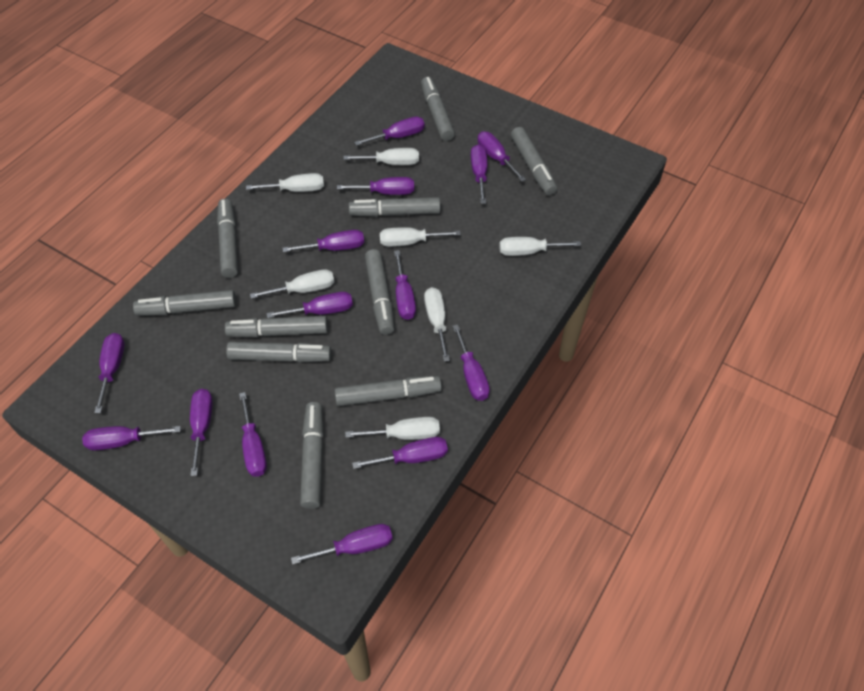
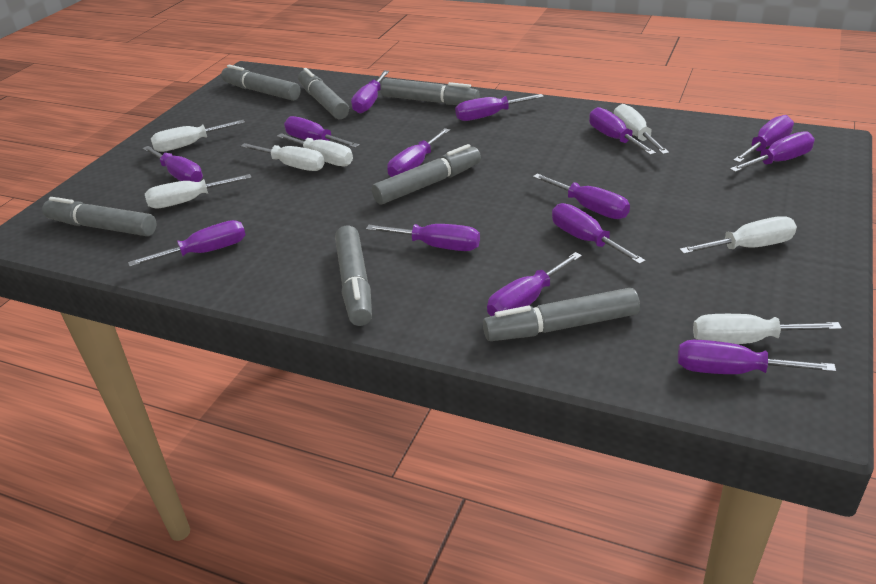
grey marker: 10 -> 7

